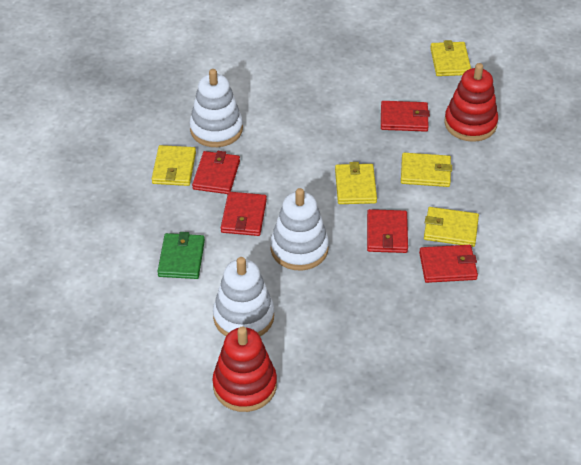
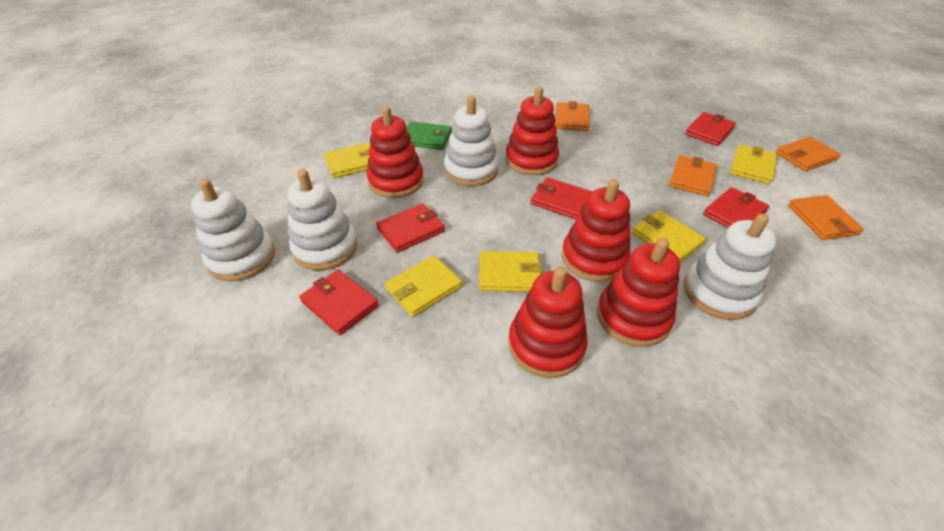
orange wallet: 0 -> 4
red stacking toy: 2 -> 5
white stacking toy: 3 -> 4

